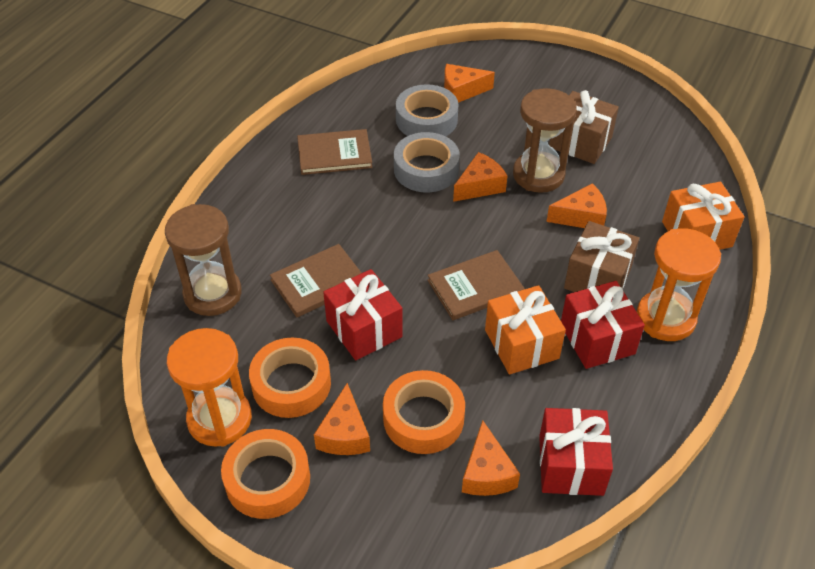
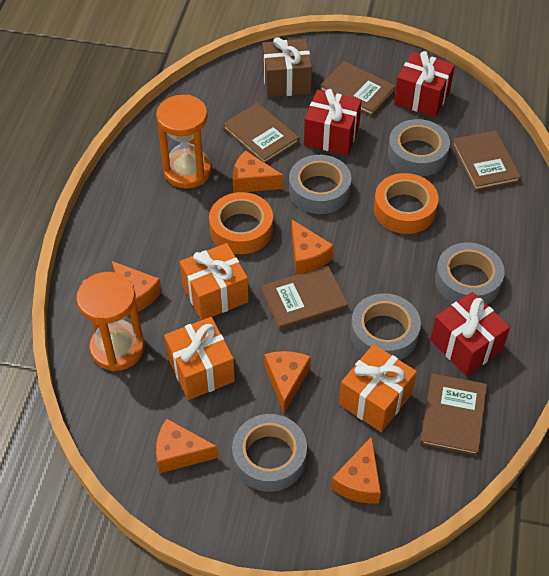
brown book: 3 -> 5
brown gift: 2 -> 1
brown hourglass: 2 -> 0
grey tape: 2 -> 5
orange cheese: 5 -> 6
orange gift: 2 -> 3
orange tape: 3 -> 2

